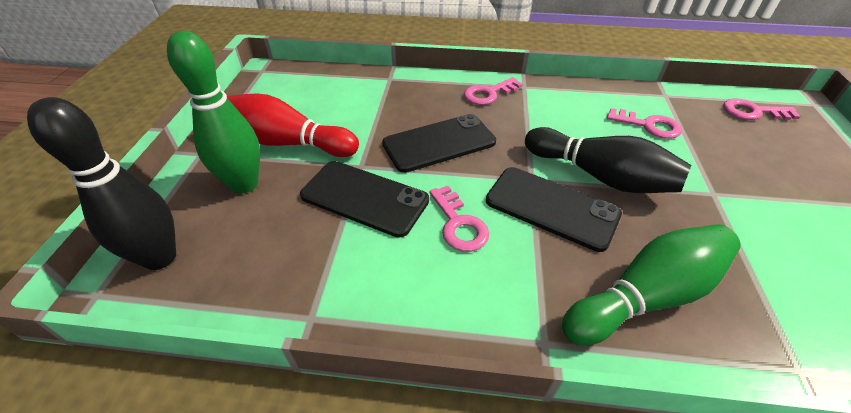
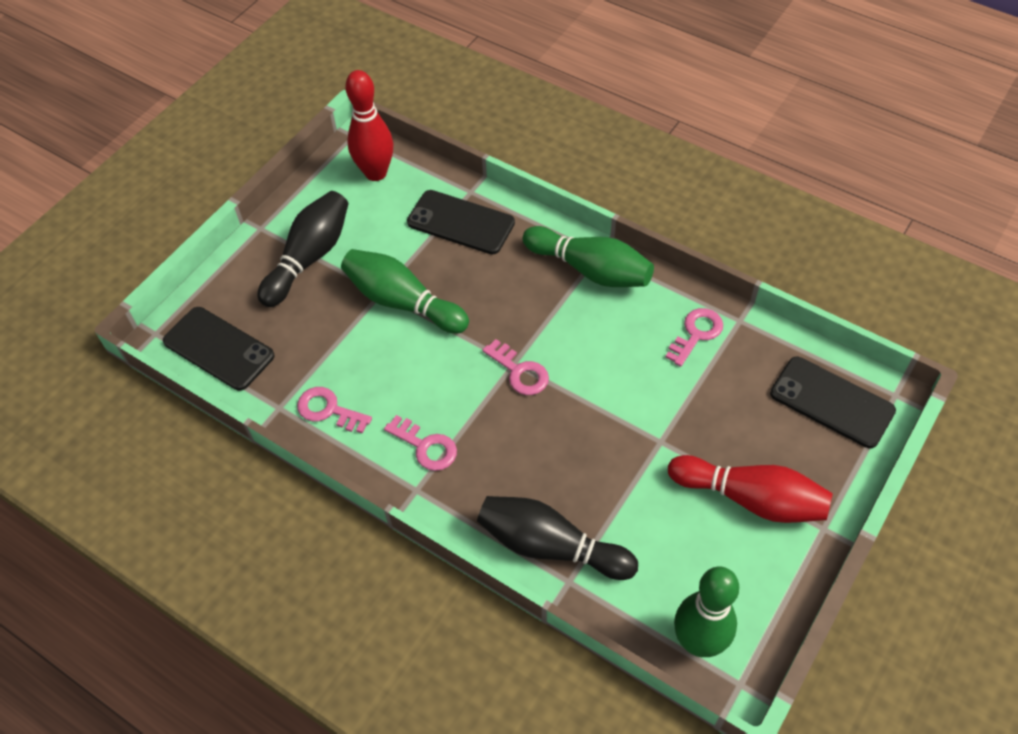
green bowling pin: 2 -> 3
red bowling pin: 1 -> 2

